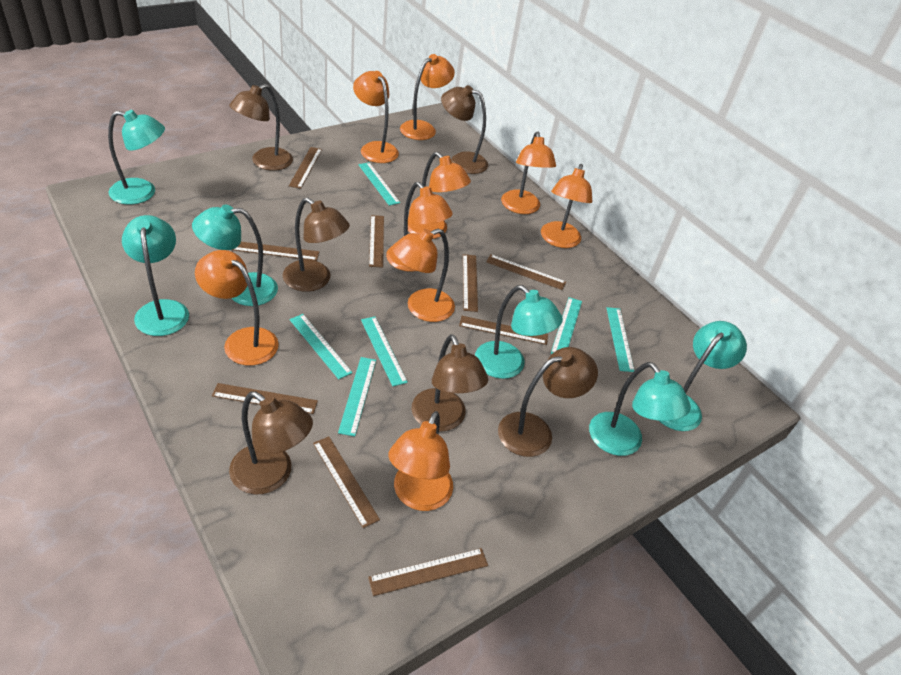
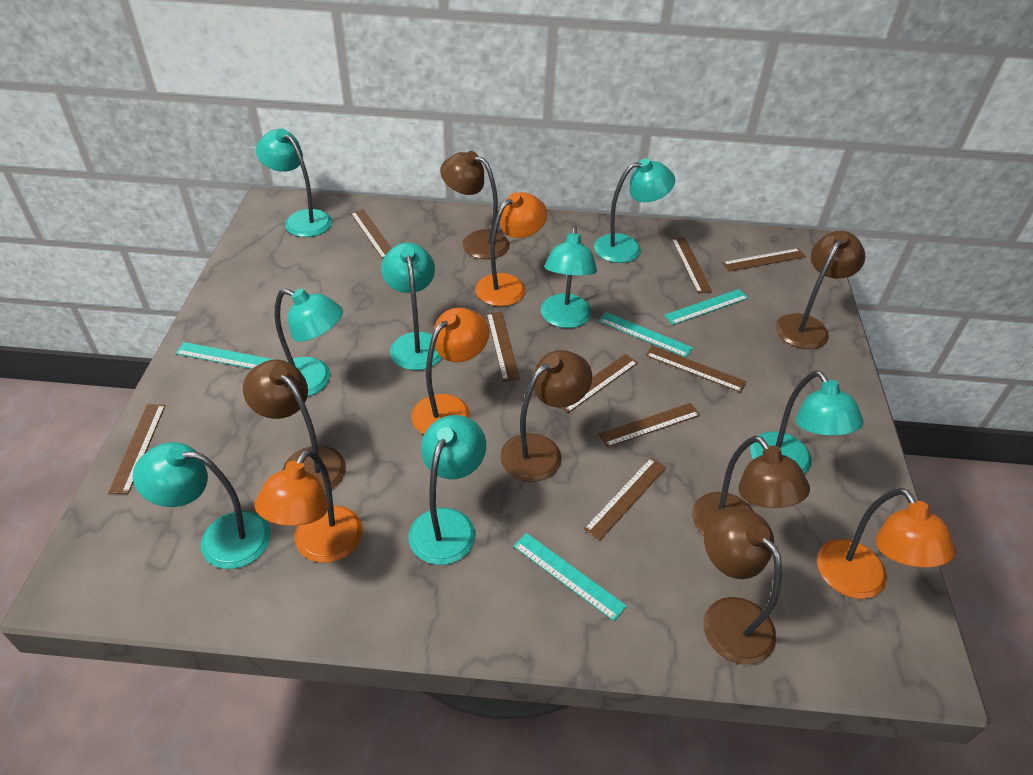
orange lamp: 9 -> 4
turquoise lamp: 6 -> 8
turquoise ruler: 6 -> 4

